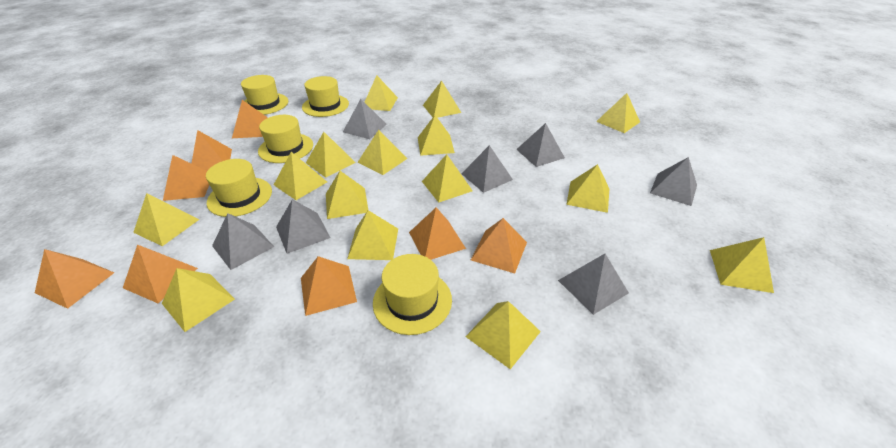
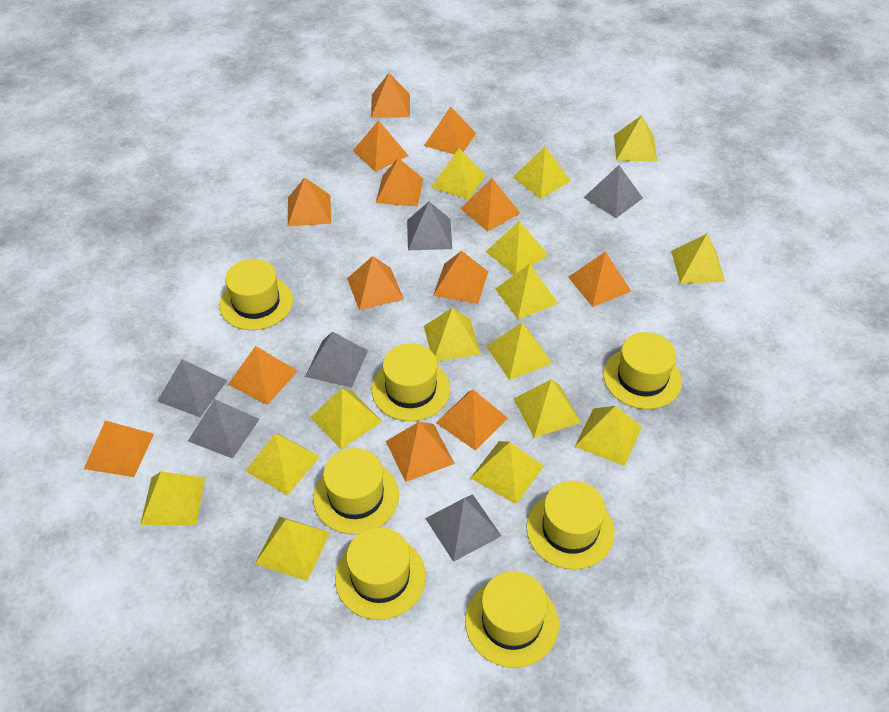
grey pyramid: 7 -> 6
orange pyramid: 8 -> 13
yellow hat: 5 -> 7

